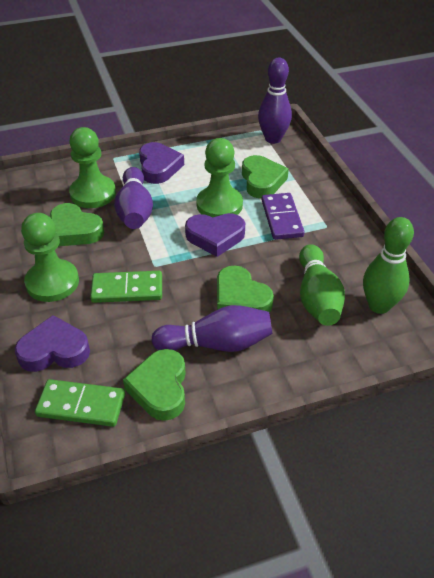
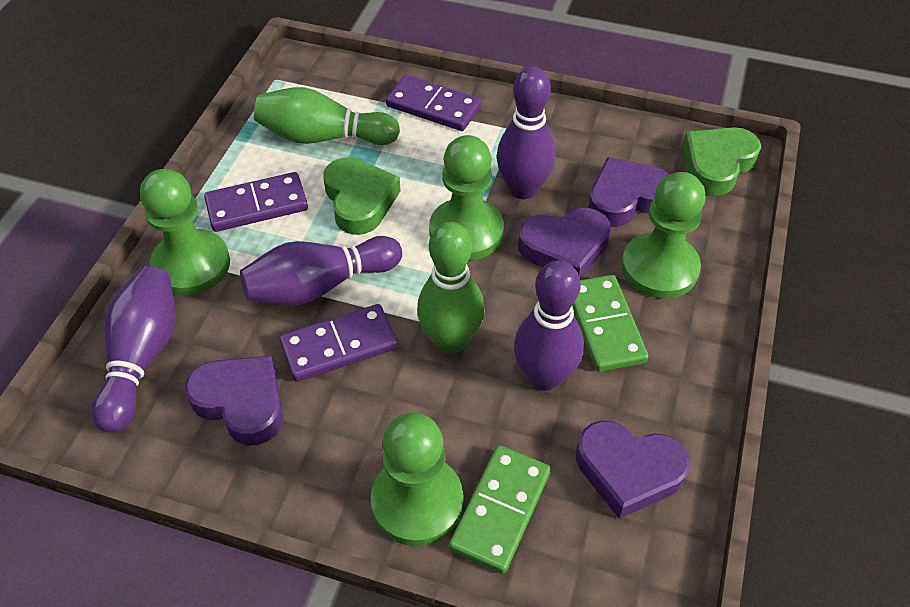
green heart: 4 -> 2
green pawn: 3 -> 4
purple bowling pin: 3 -> 4
purple domino: 1 -> 3
purple heart: 3 -> 4

